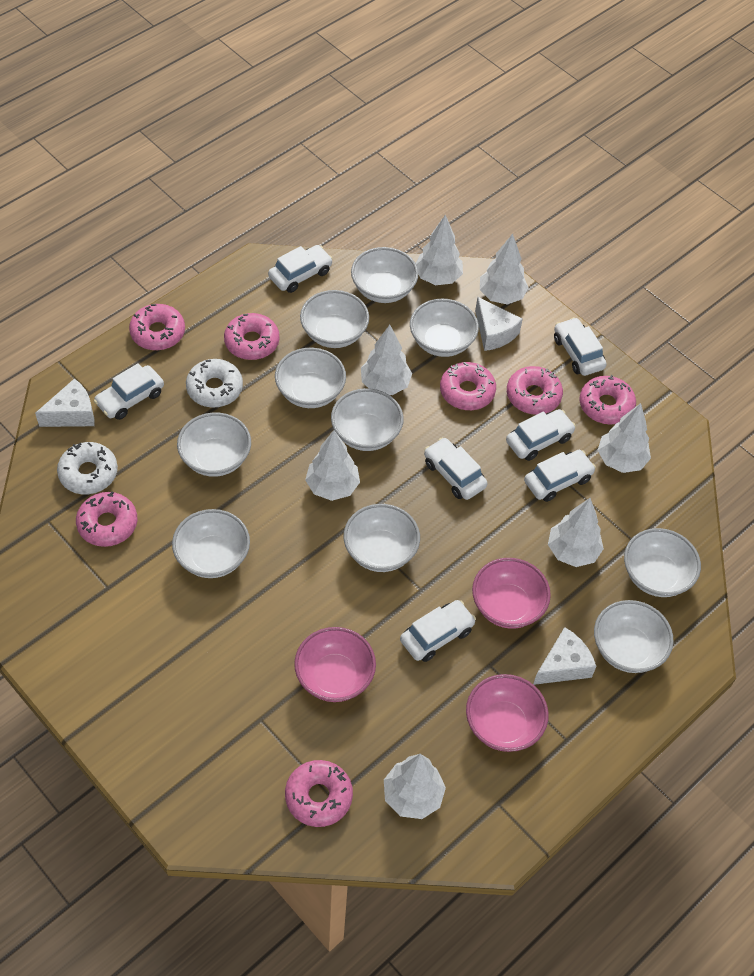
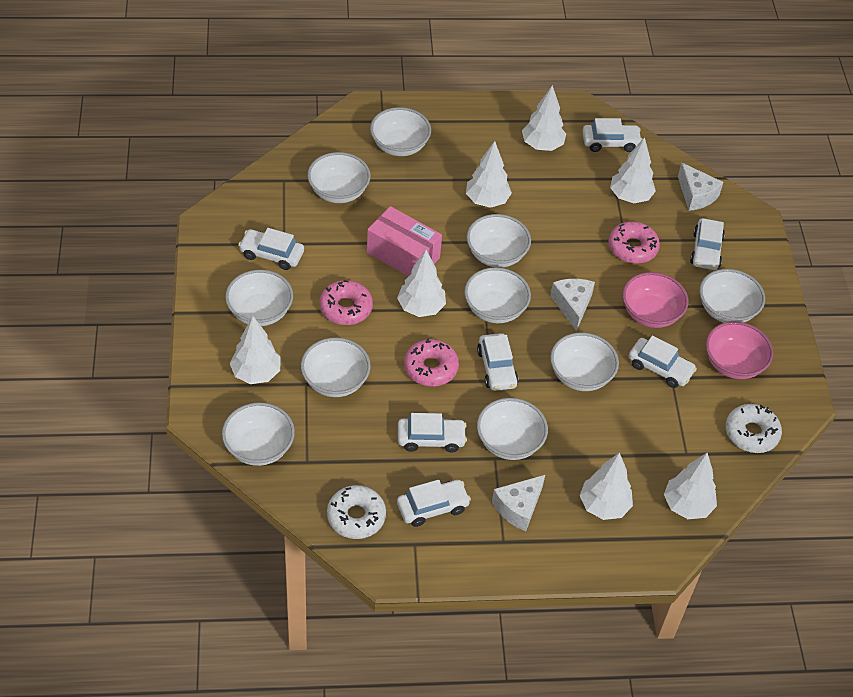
pink bowl: 3 -> 2
pink box: 0 -> 1
pink donut: 7 -> 3

